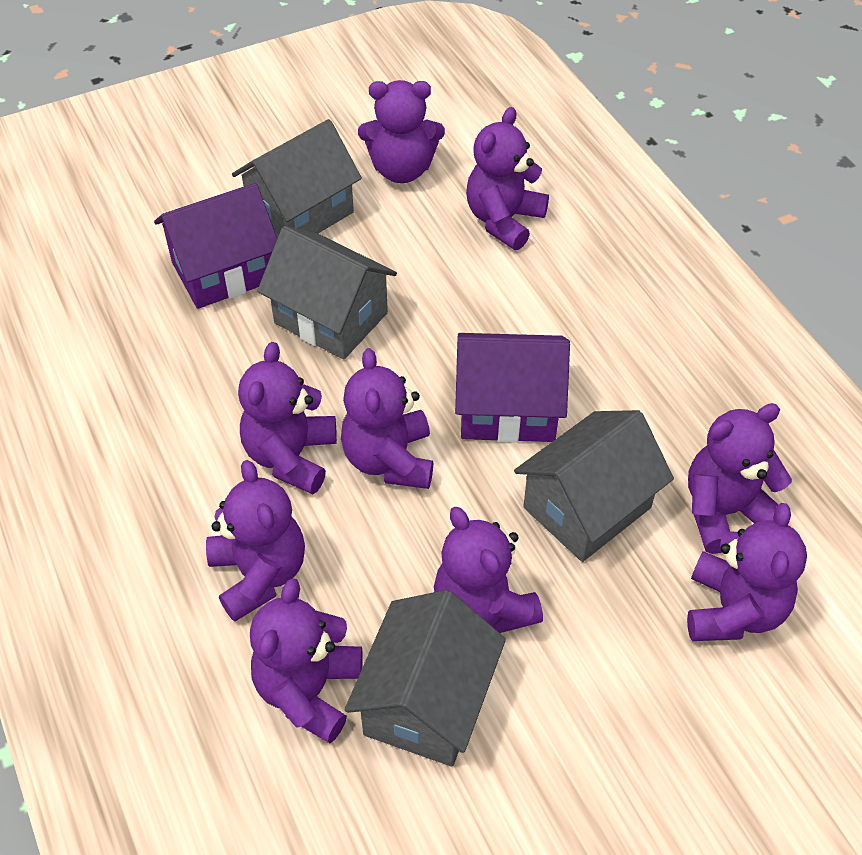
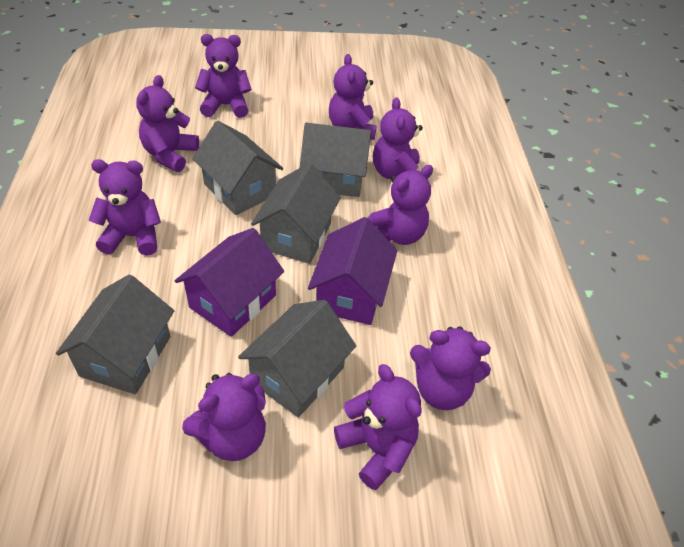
grey house: 4 -> 5

